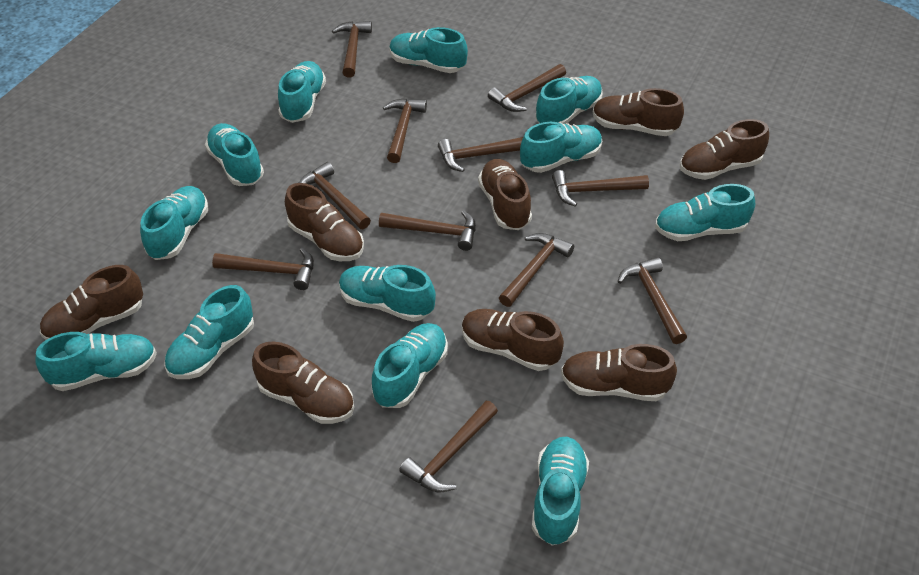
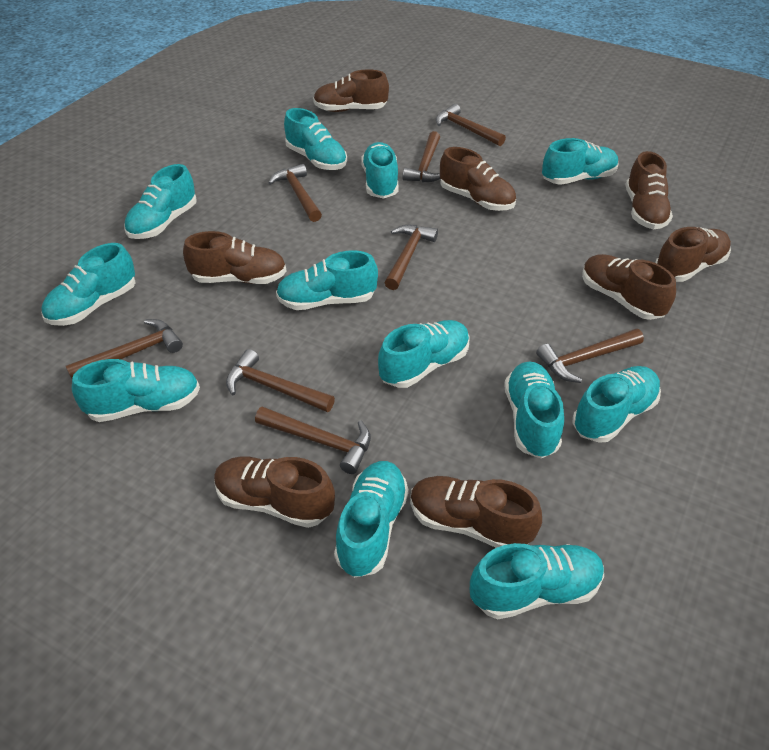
brown hammer: 11 -> 8

